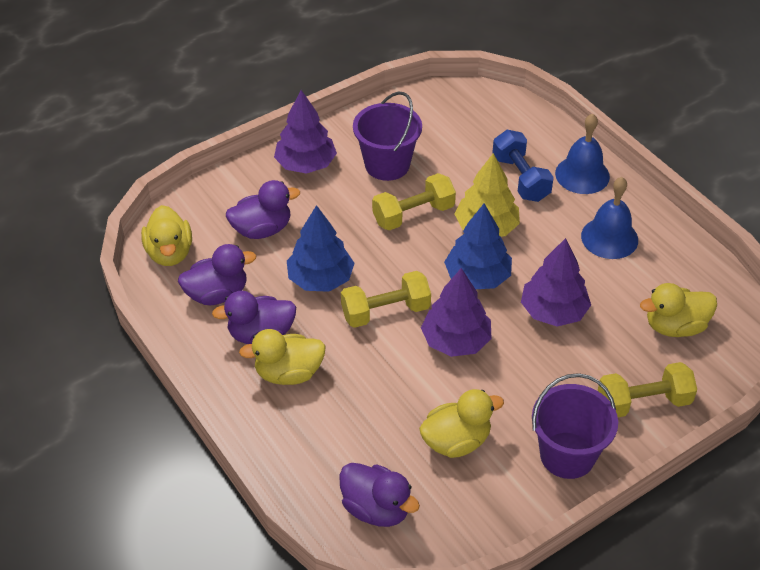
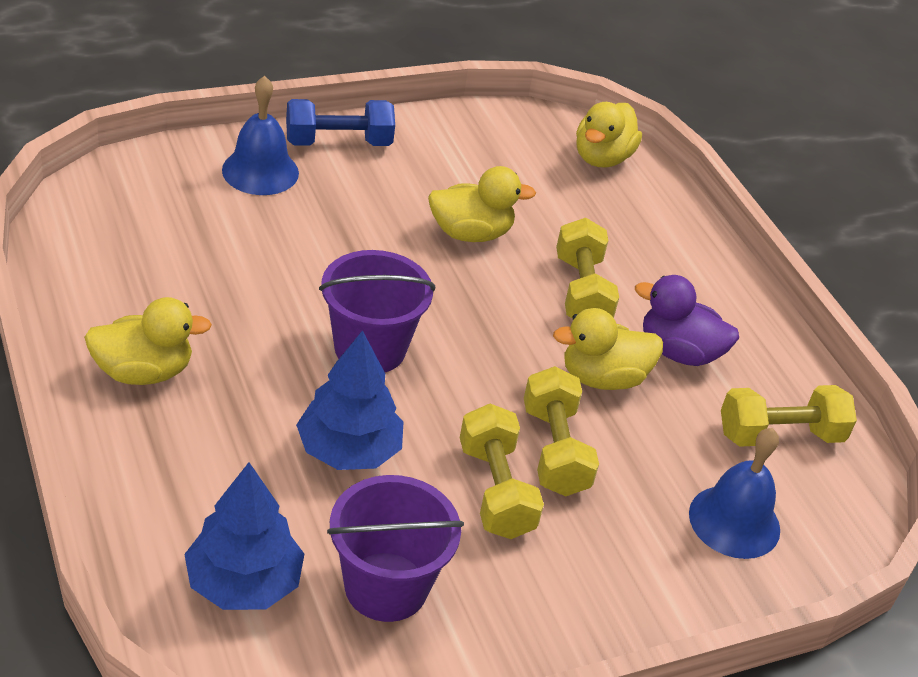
purple duck: 4 -> 1
purple tree: 3 -> 0
yellow dumbbell: 3 -> 4
yellow tree: 1 -> 0

